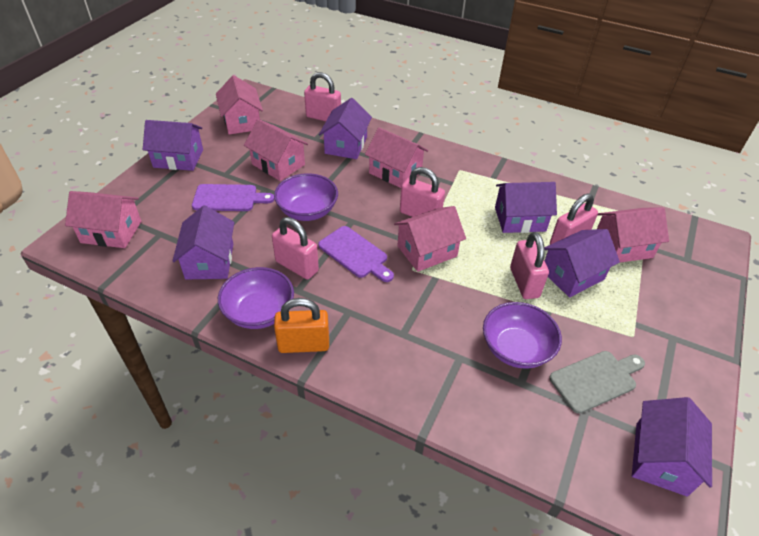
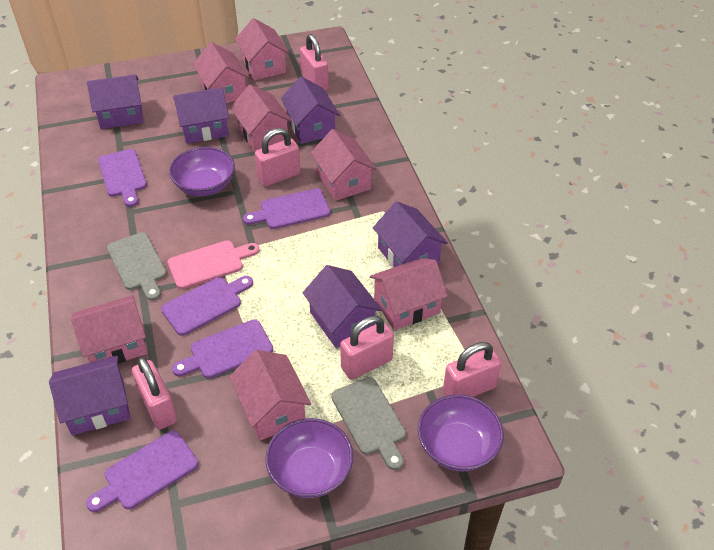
grey cutting board: 1 -> 2
orange padlock: 1 -> 0
pink cutting board: 0 -> 1
pink house: 6 -> 7
purple cutting board: 2 -> 5

